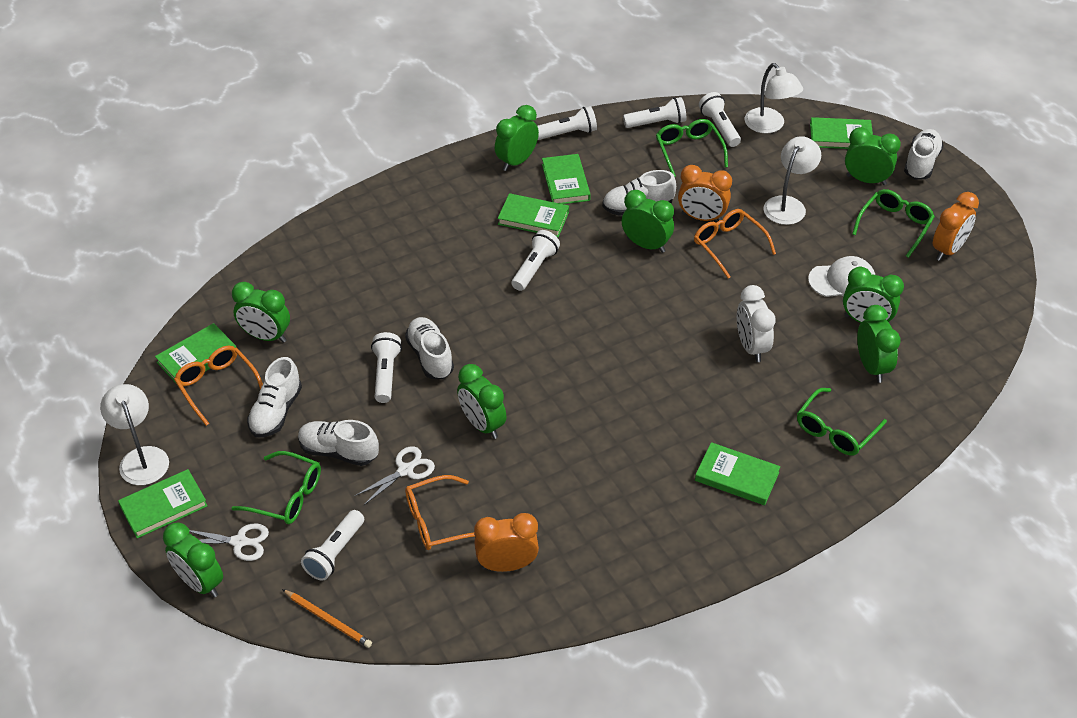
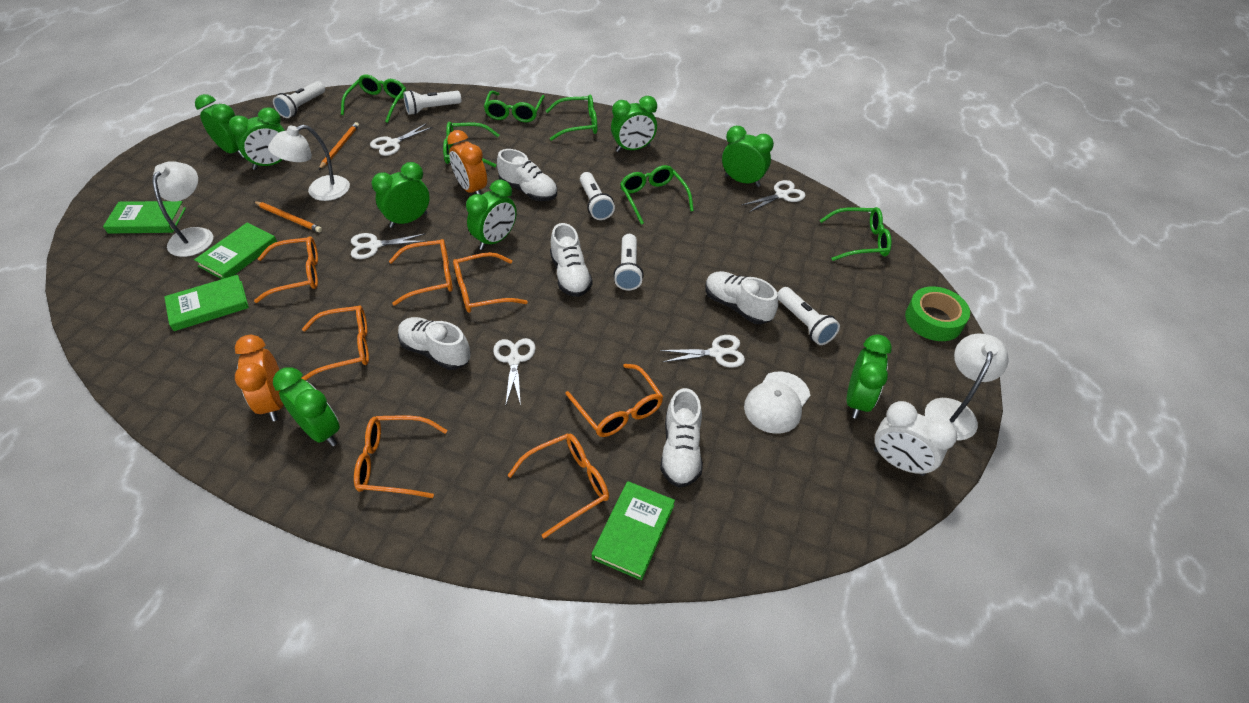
green book: 6 -> 4
green glasses: 4 -> 6
green tape: 0 -> 1
orange clock: 3 -> 2
orange glasses: 3 -> 7
orange pencil: 1 -> 2
white flashlight: 6 -> 5
white scissors: 2 -> 5

